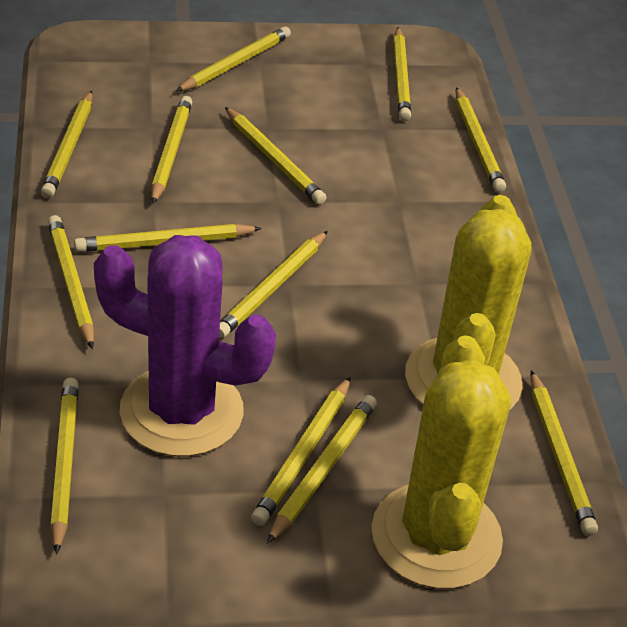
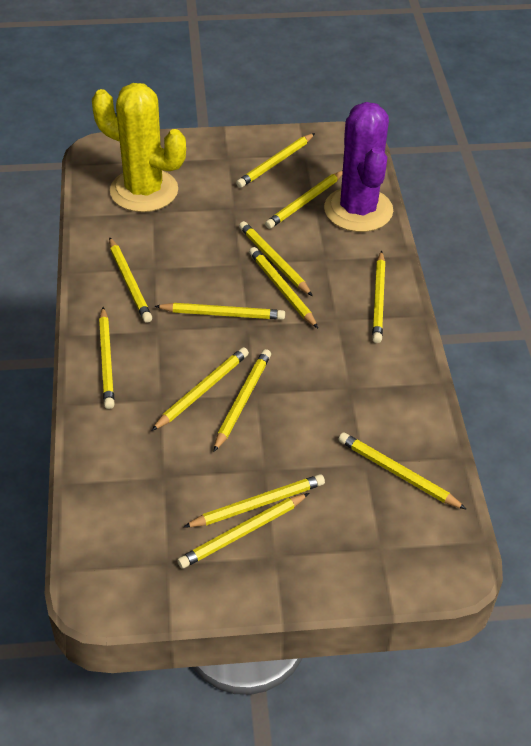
yellow cactus: 2 -> 1

